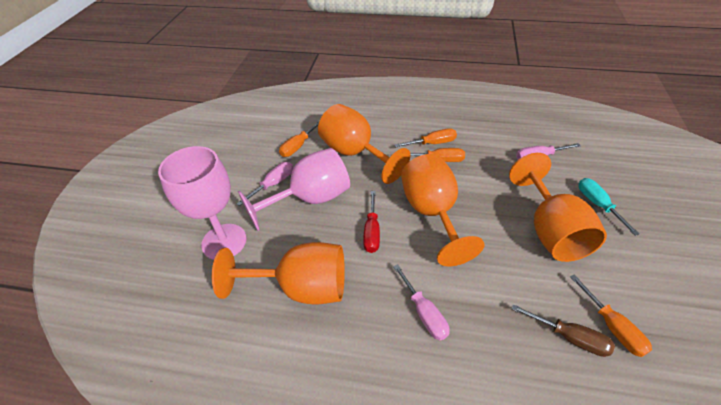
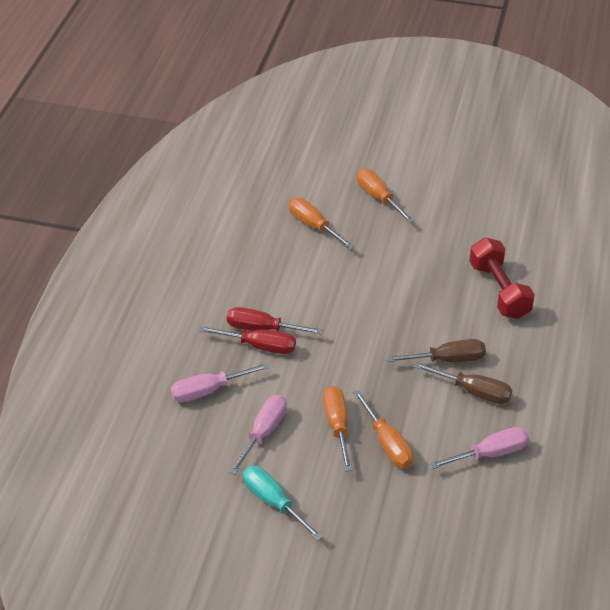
brown screwdriver: 1 -> 2
orange goblet: 4 -> 0
pink goblet: 2 -> 0
red dumbbell: 0 -> 1
red screwdriver: 1 -> 2

